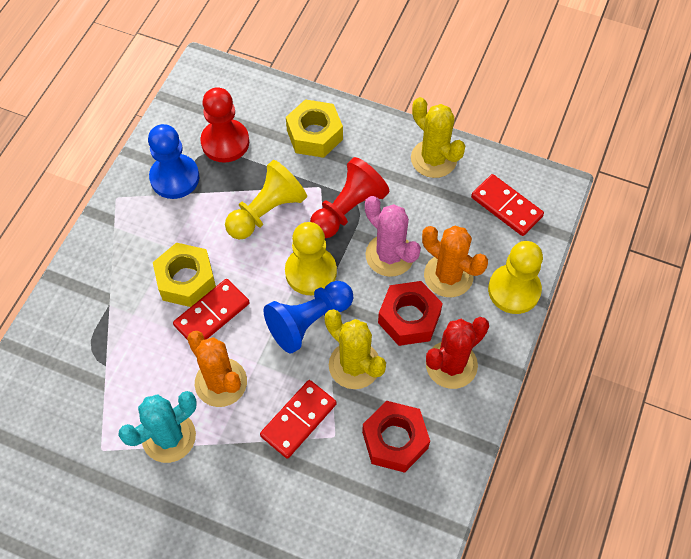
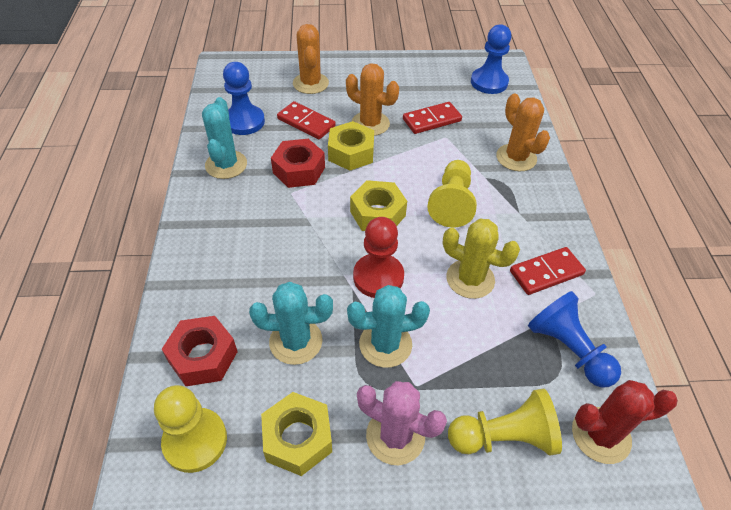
blue pawn: 2 -> 3
orange cactus: 2 -> 3
red pawn: 2 -> 1
turquoise cactus: 1 -> 3
yellow cactus: 2 -> 1
yellow nut: 2 -> 3

